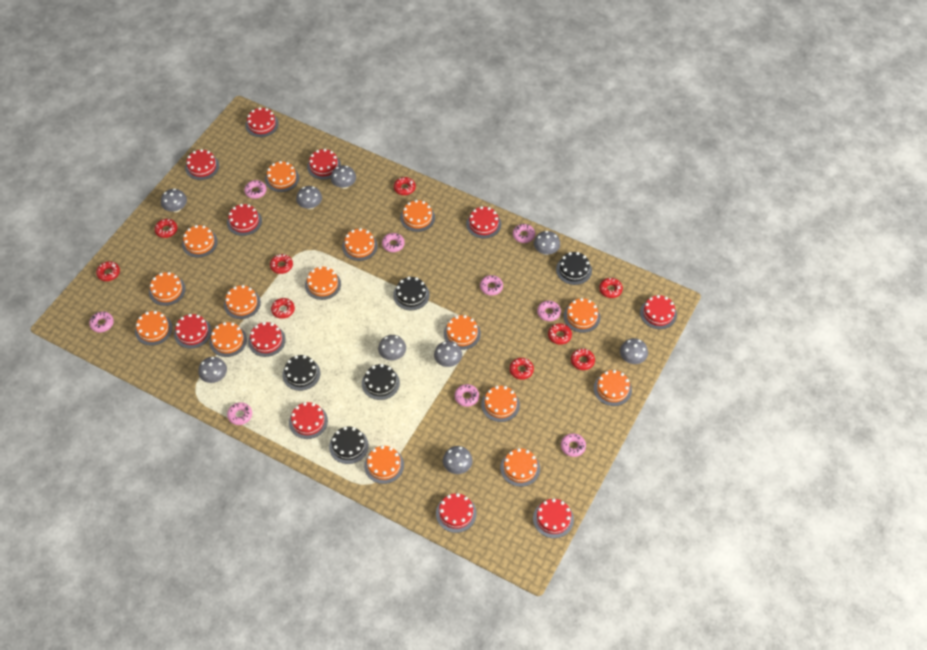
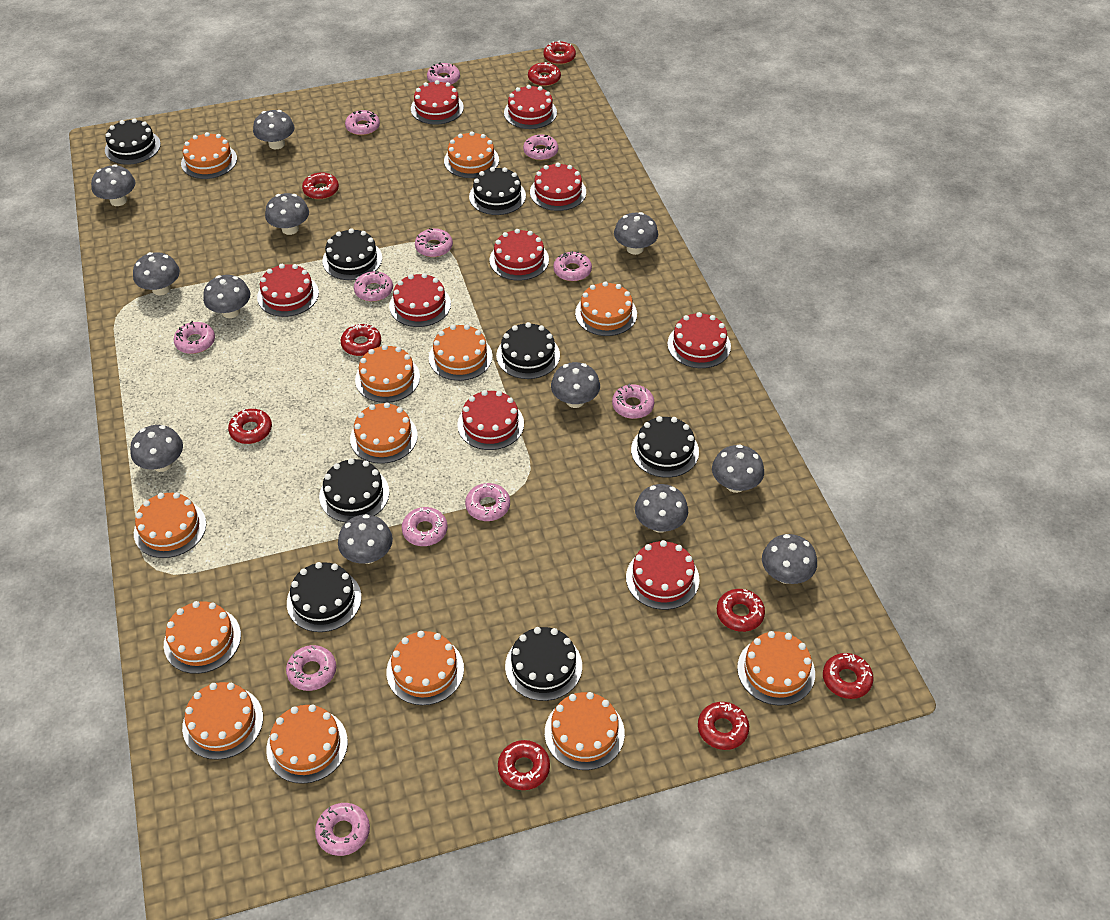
black cake: 5 -> 8
grey mushroom: 9 -> 12
orange cake: 15 -> 13
pink donut: 9 -> 12
red cake: 11 -> 9

